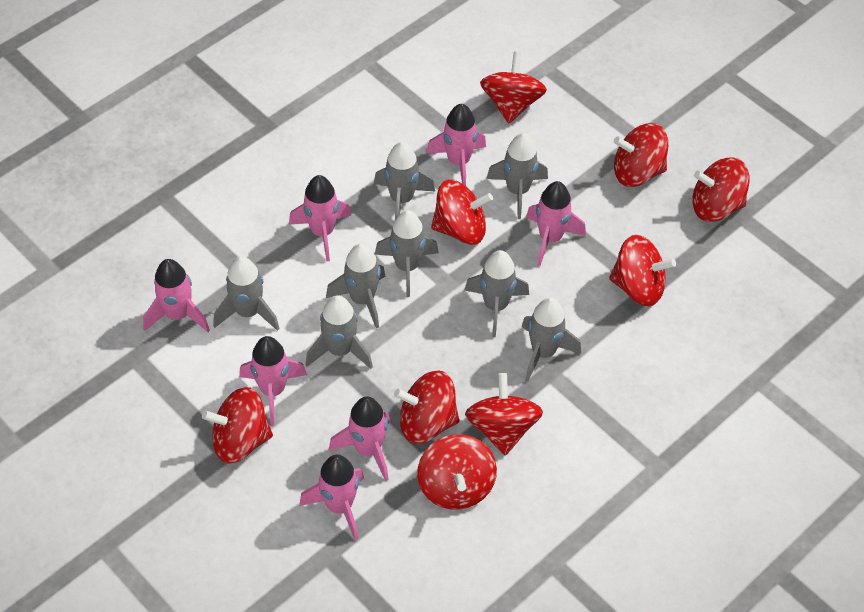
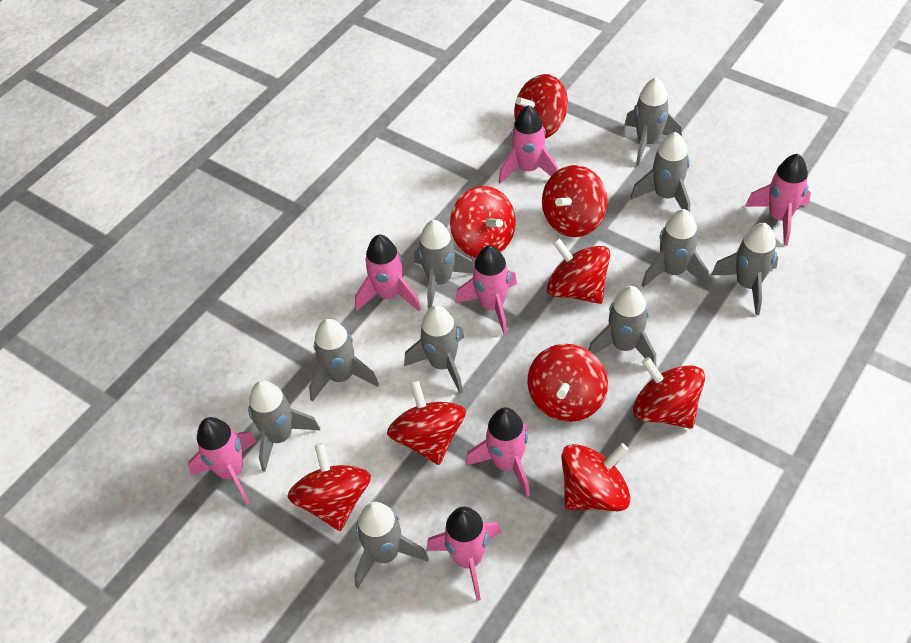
grey rocket: 8 -> 10

